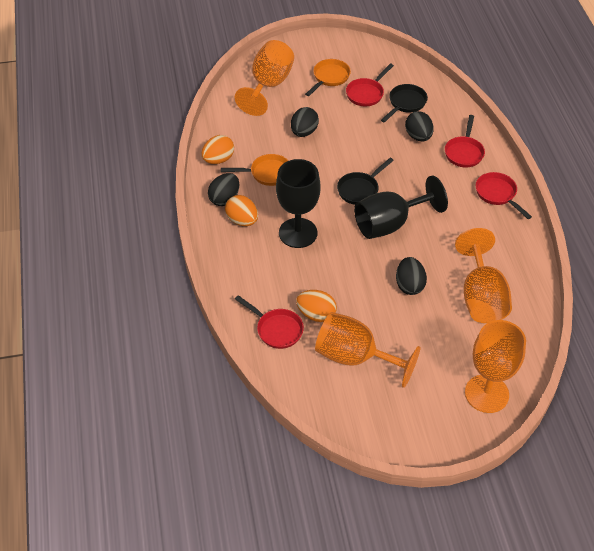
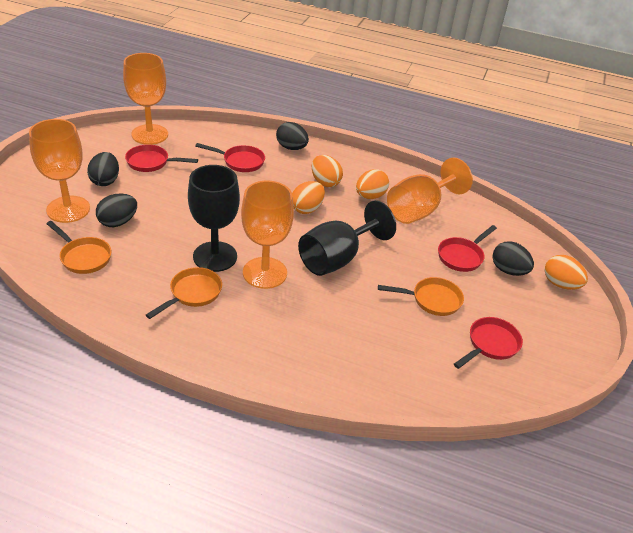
black pan: 2 -> 0
orange egg: 3 -> 4
orange pan: 2 -> 3

